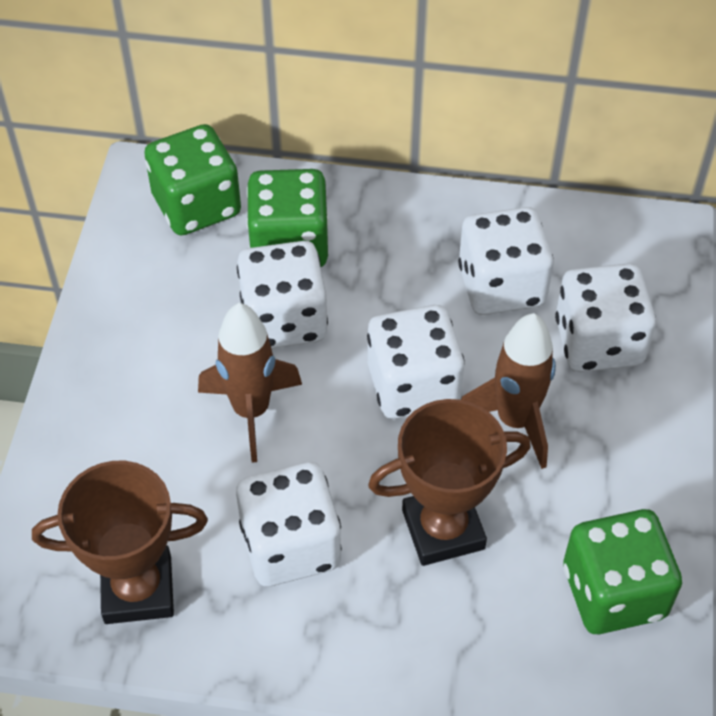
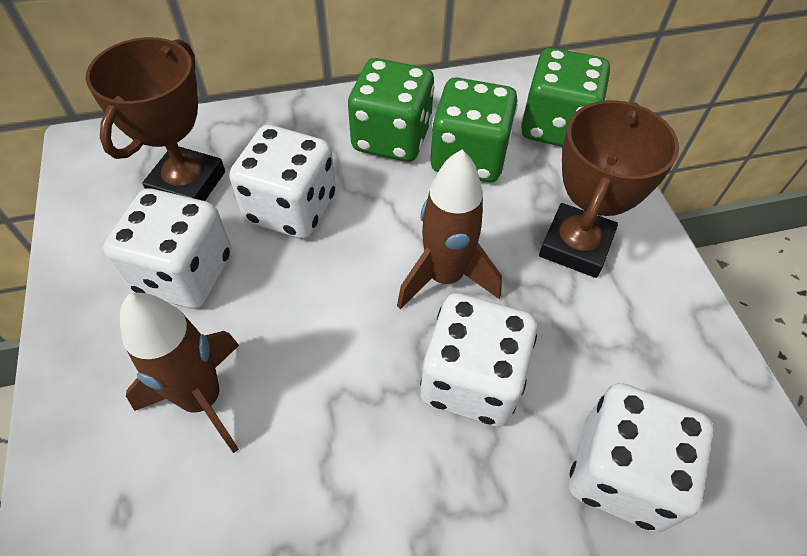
white dice: 5 -> 4

